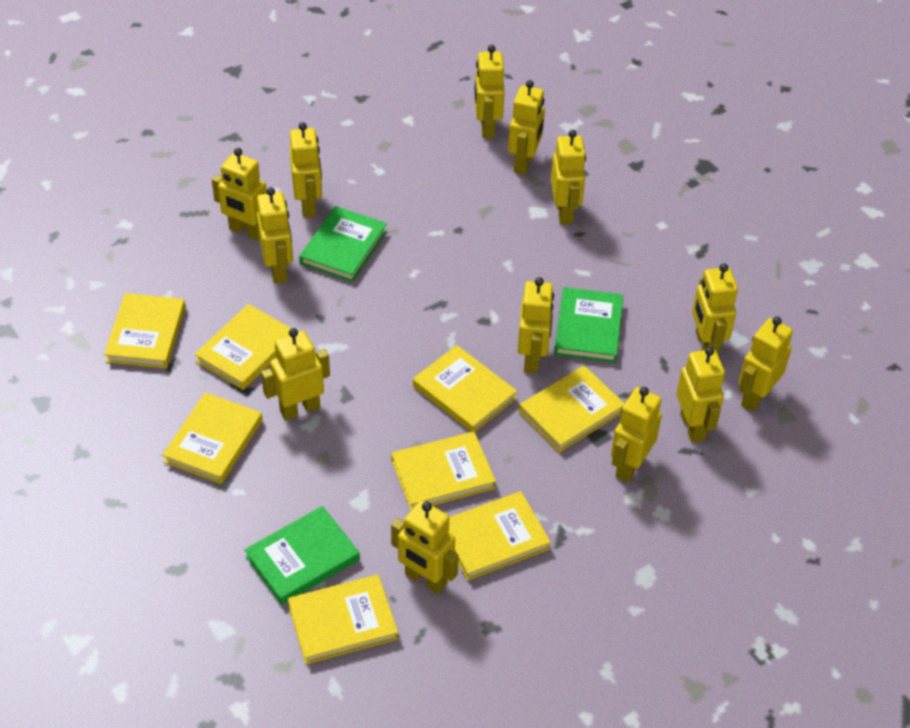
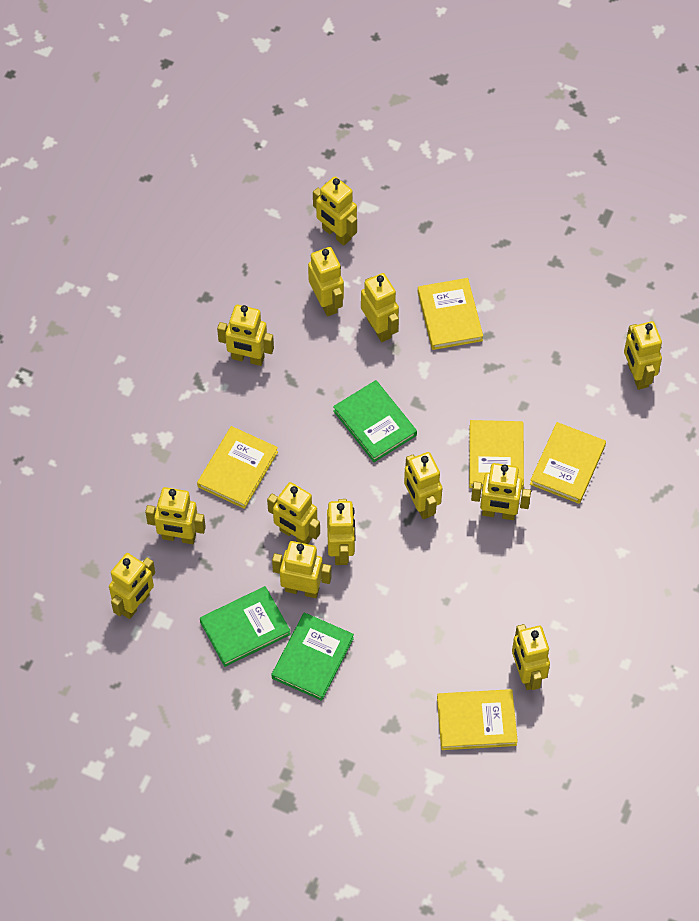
yellow book: 8 -> 5

